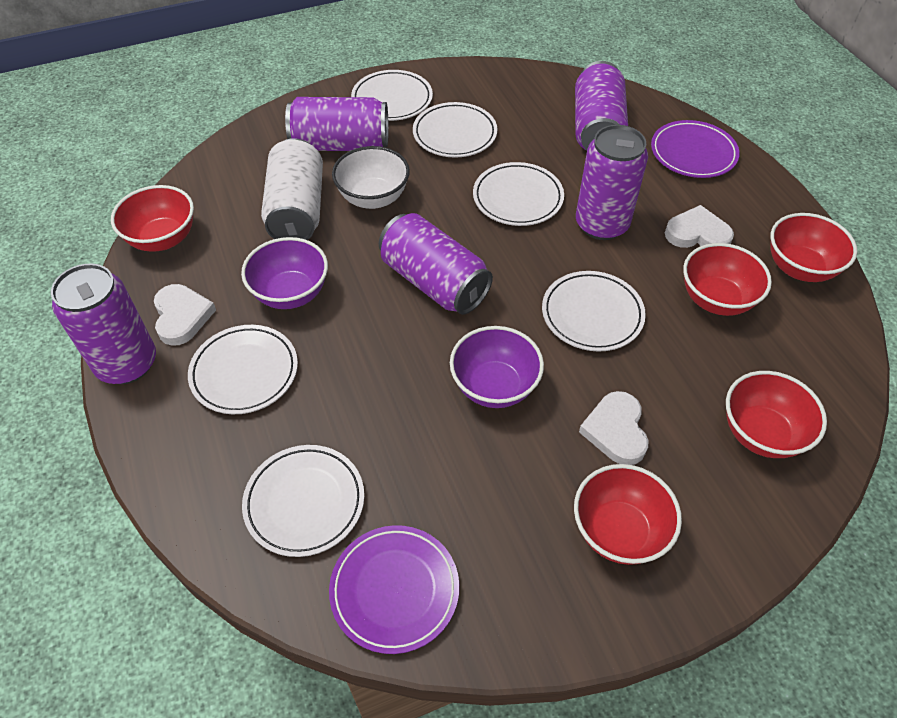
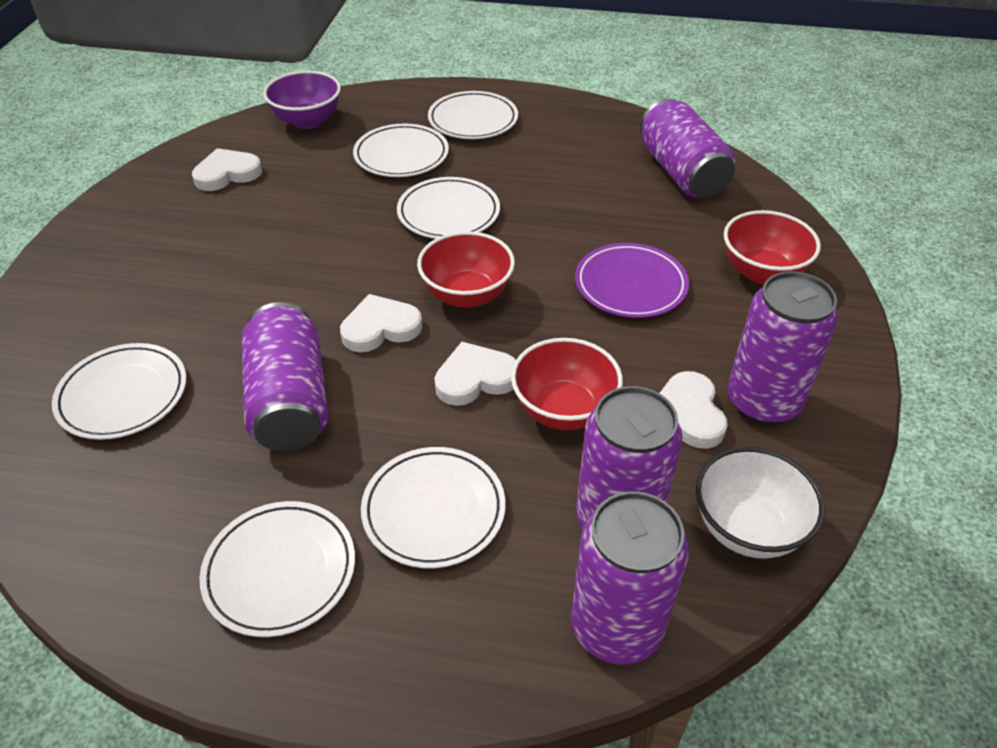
purple bowl: 2 -> 1
purple plate: 2 -> 1
red bowl: 5 -> 3
white can: 1 -> 0
white heart: 3 -> 4

